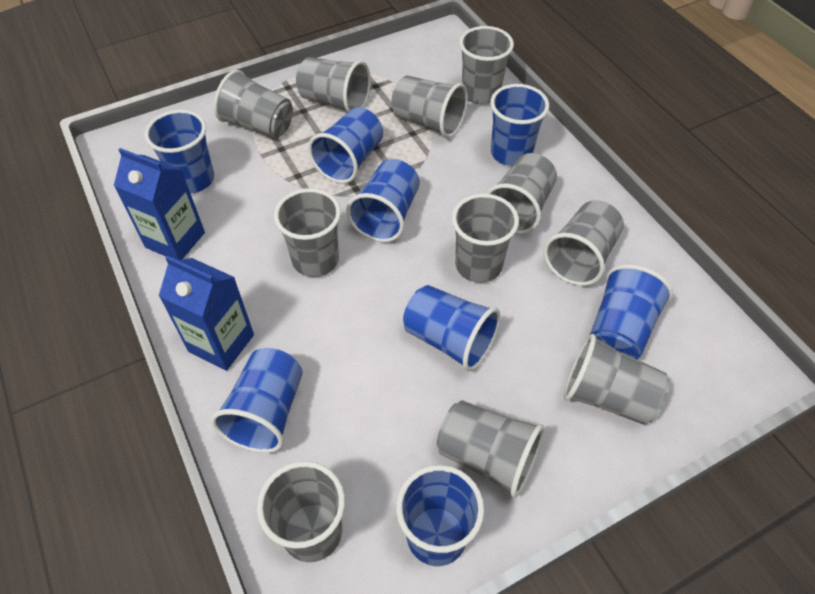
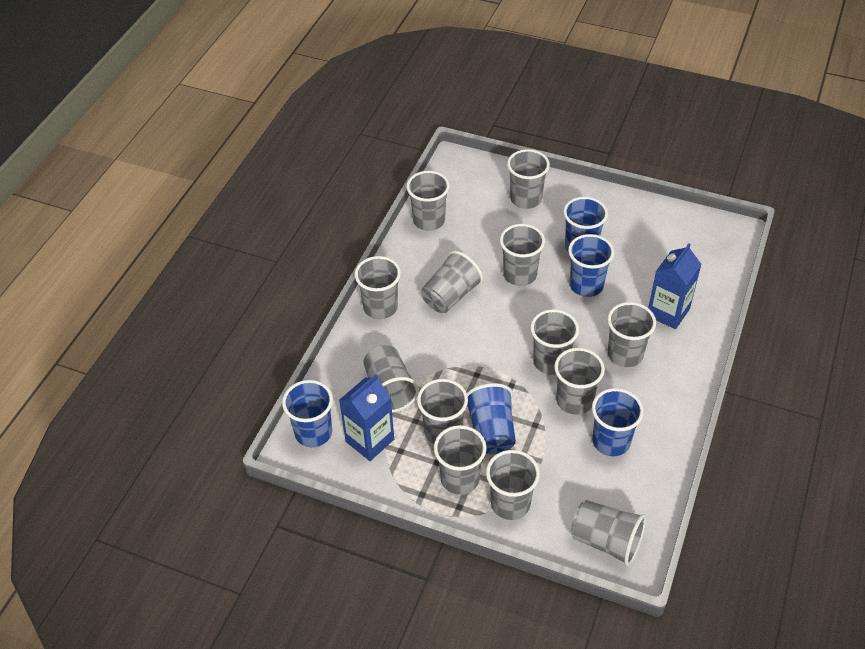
blue cup: 8 -> 5
grey cup: 11 -> 13

